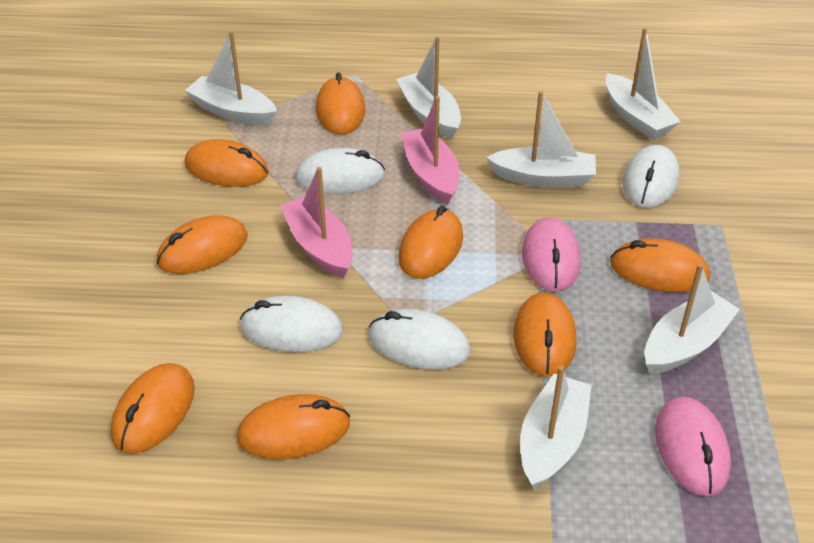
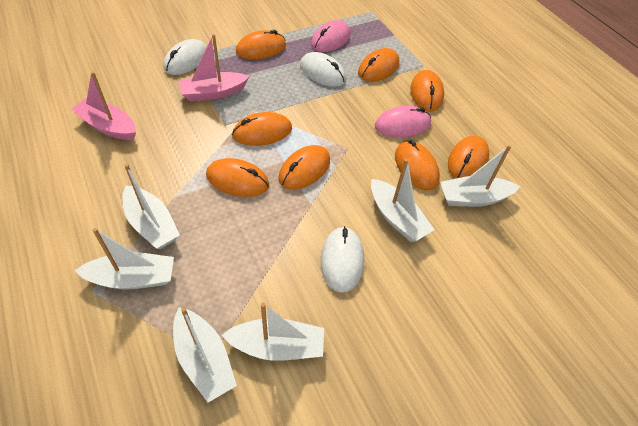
white mouse: 4 -> 3

